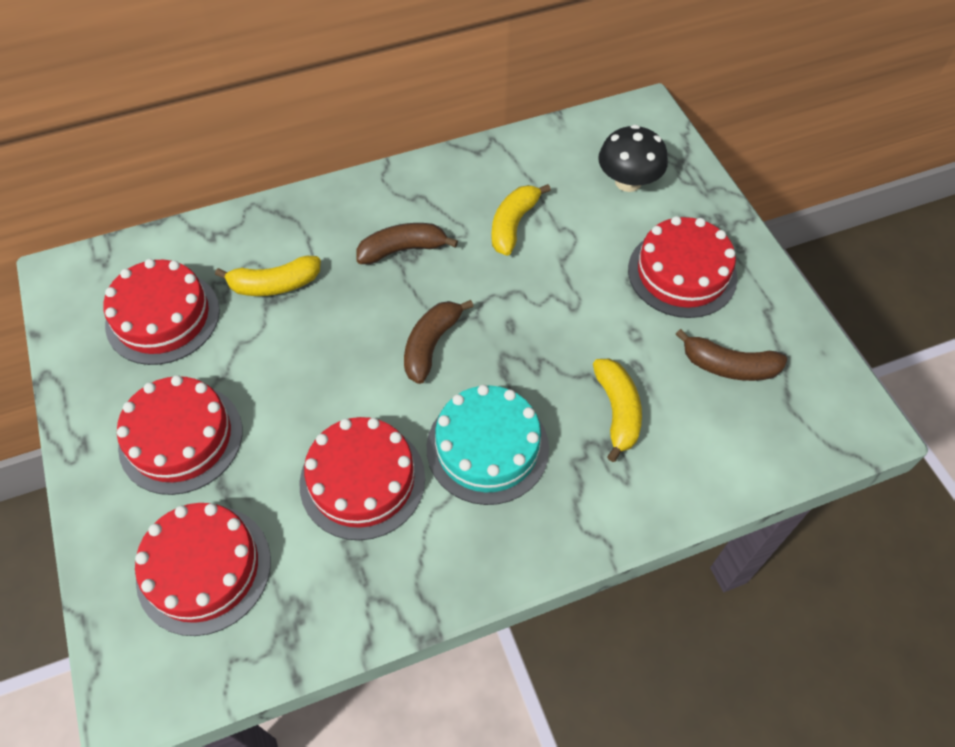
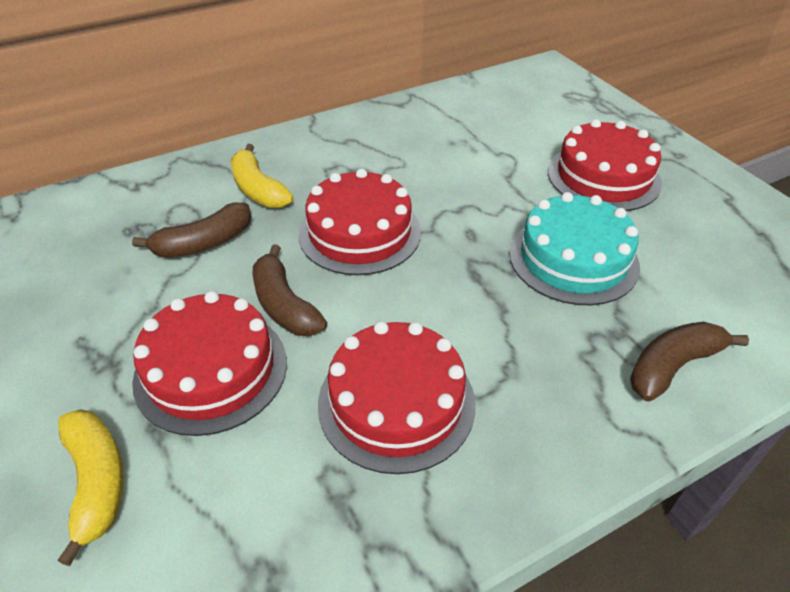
black mushroom: 1 -> 0
red cake: 5 -> 4
yellow banana: 3 -> 2

